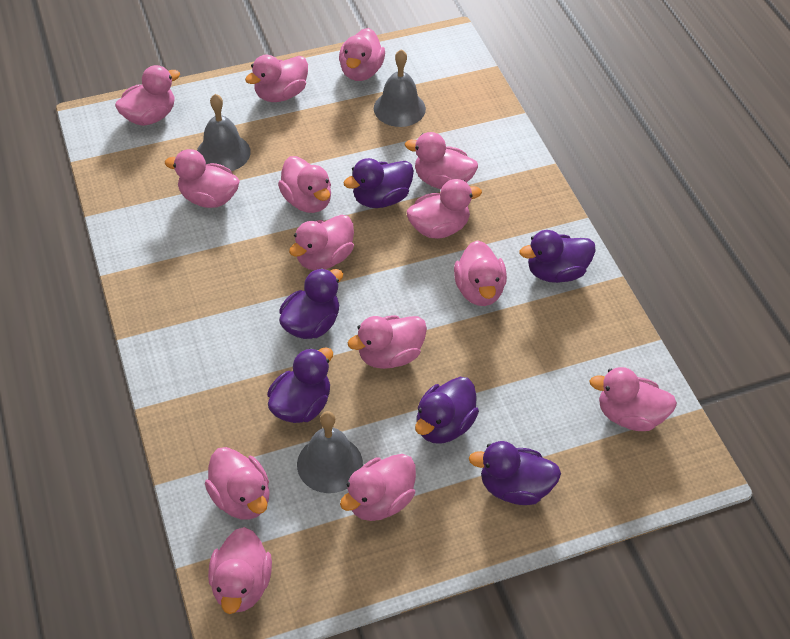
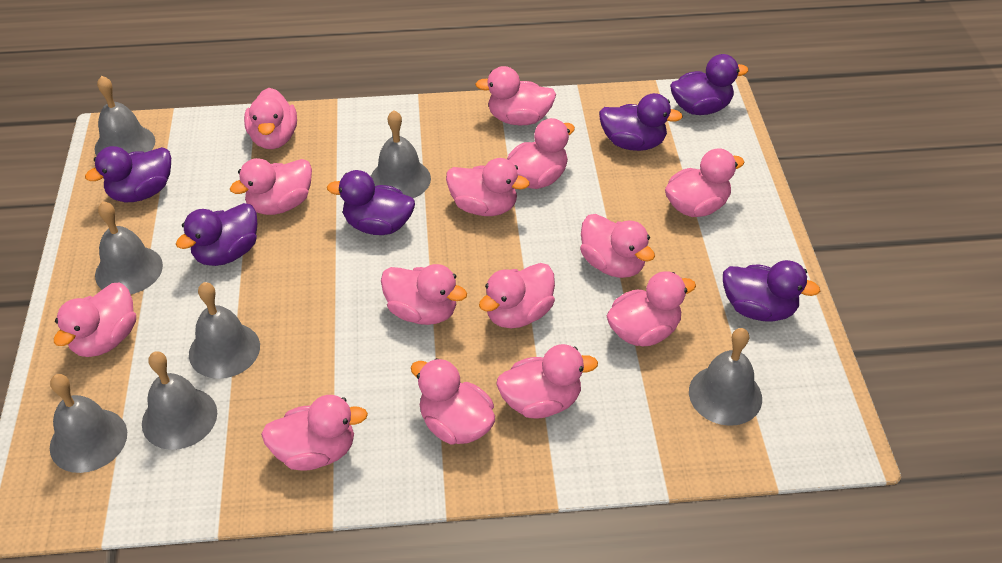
grey bell: 3 -> 7

